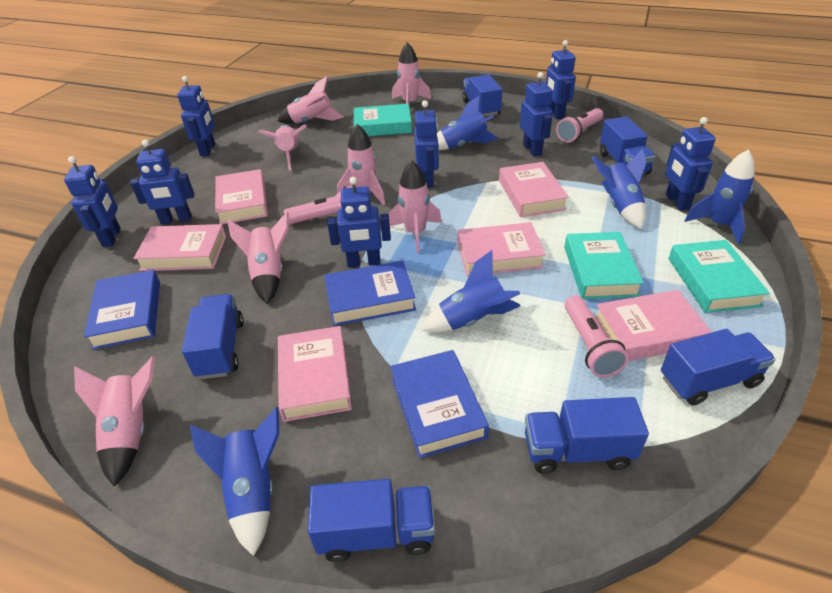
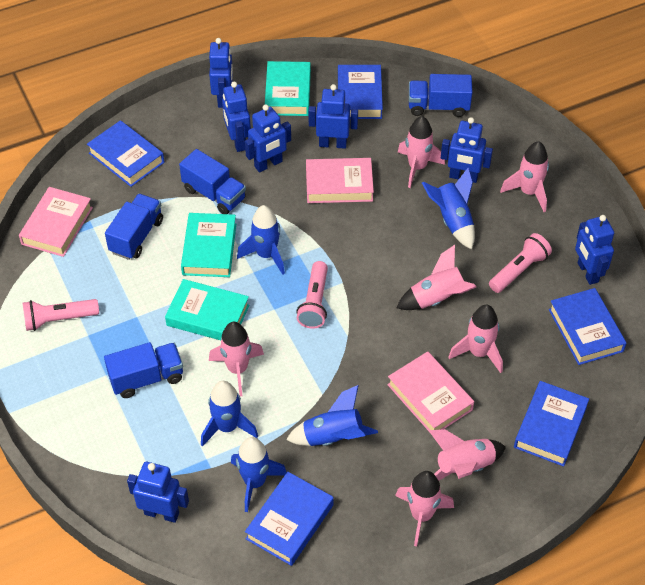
blue book: 3 -> 5
blue robot: 8 -> 7
blue truck: 6 -> 4
pink book: 6 -> 3

